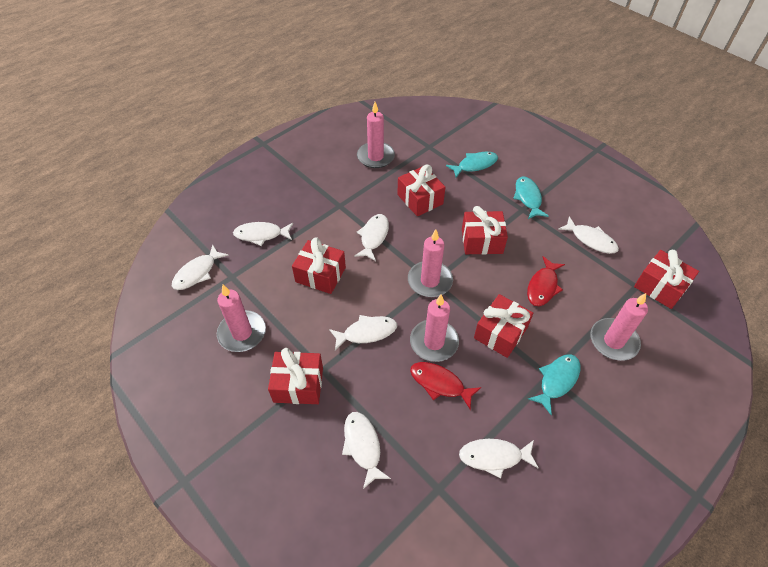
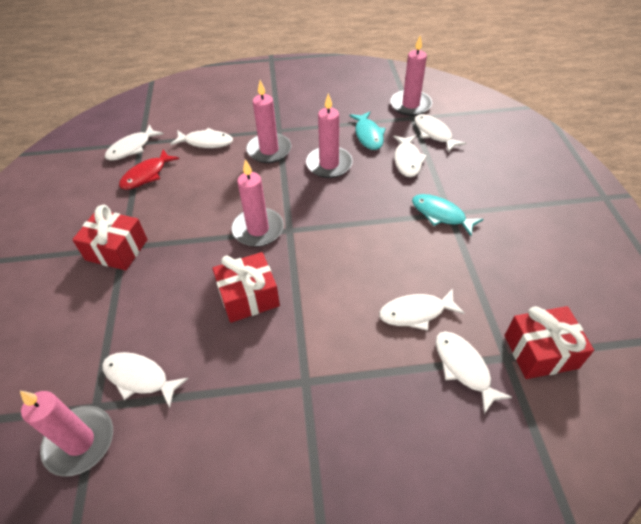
red fish: 2 -> 1
red gift: 6 -> 3
turquoise fish: 3 -> 2

